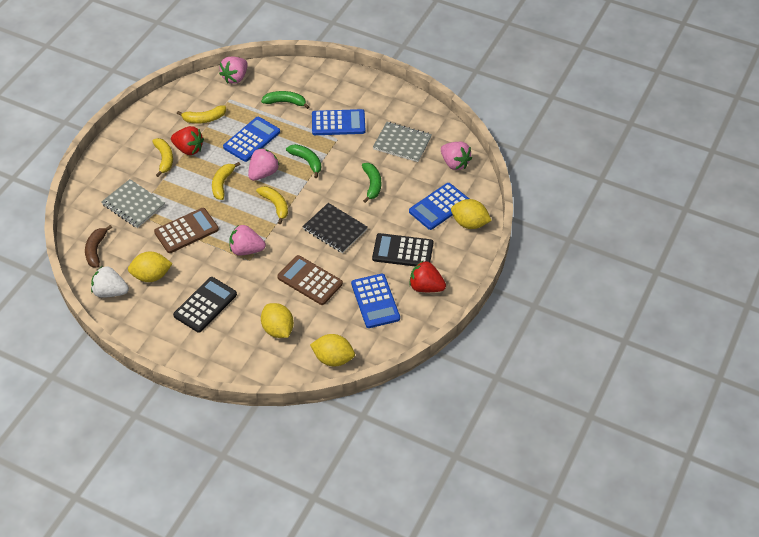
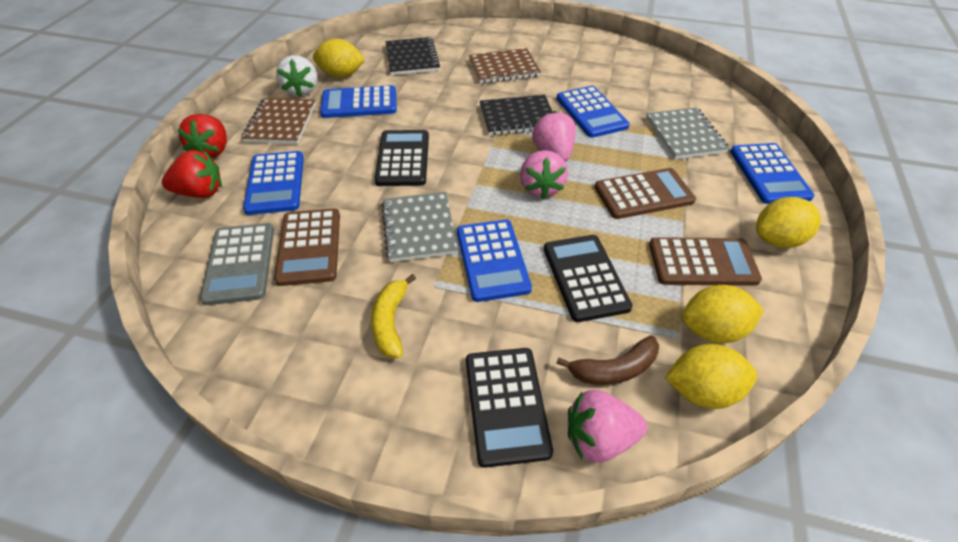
black calculator: 2 -> 3
black notebook: 1 -> 2
blue calculator: 4 -> 5
brown calculator: 2 -> 3
brown notebook: 0 -> 2
green banana: 3 -> 0
grey calculator: 0 -> 1
pink strawberry: 4 -> 3
yellow banana: 4 -> 1

